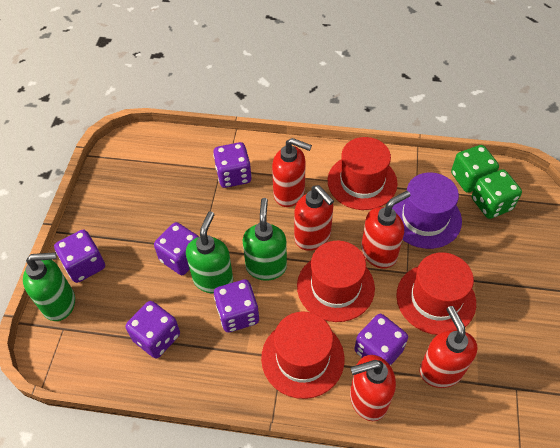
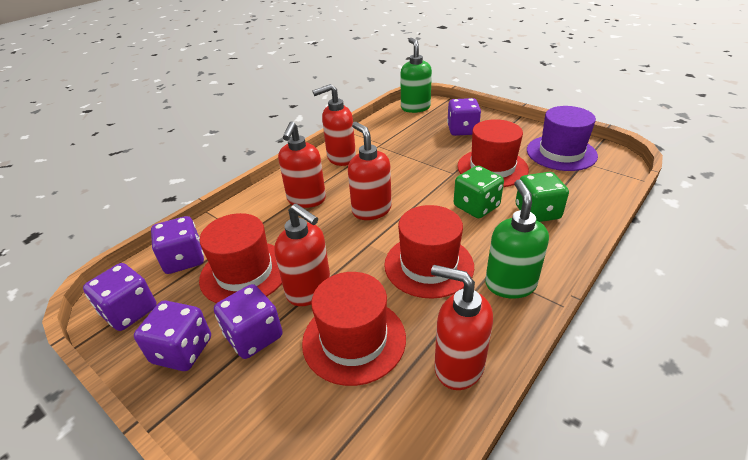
green soap dispenser: 3 -> 2
purple dice: 6 -> 5

